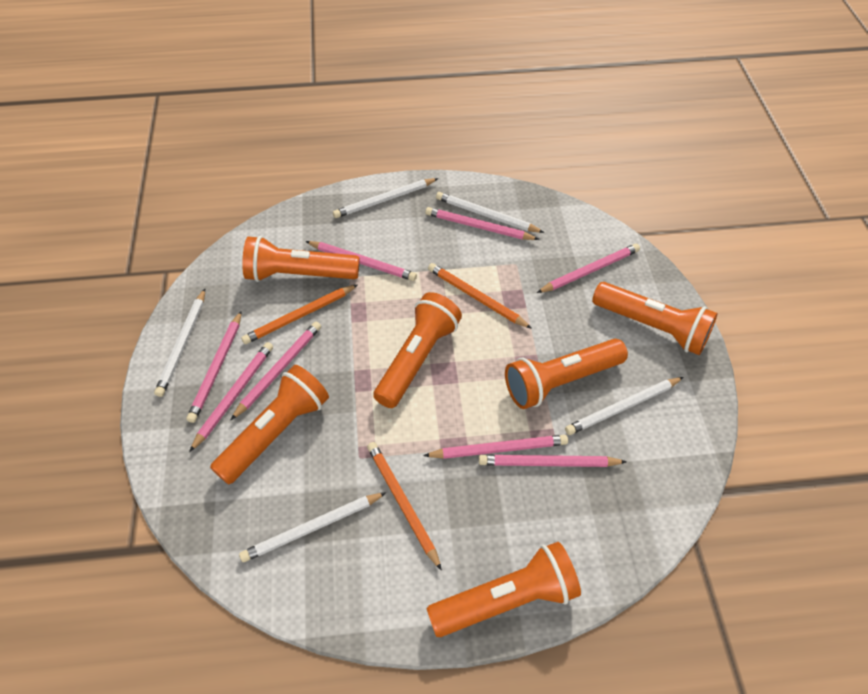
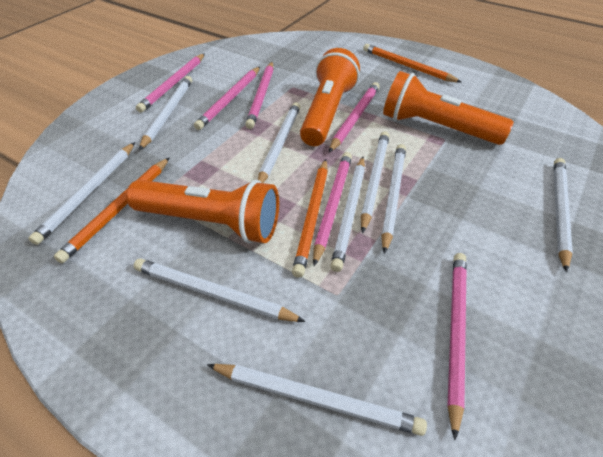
orange flashlight: 6 -> 3
pink pencil: 8 -> 6
white pencil: 5 -> 9

